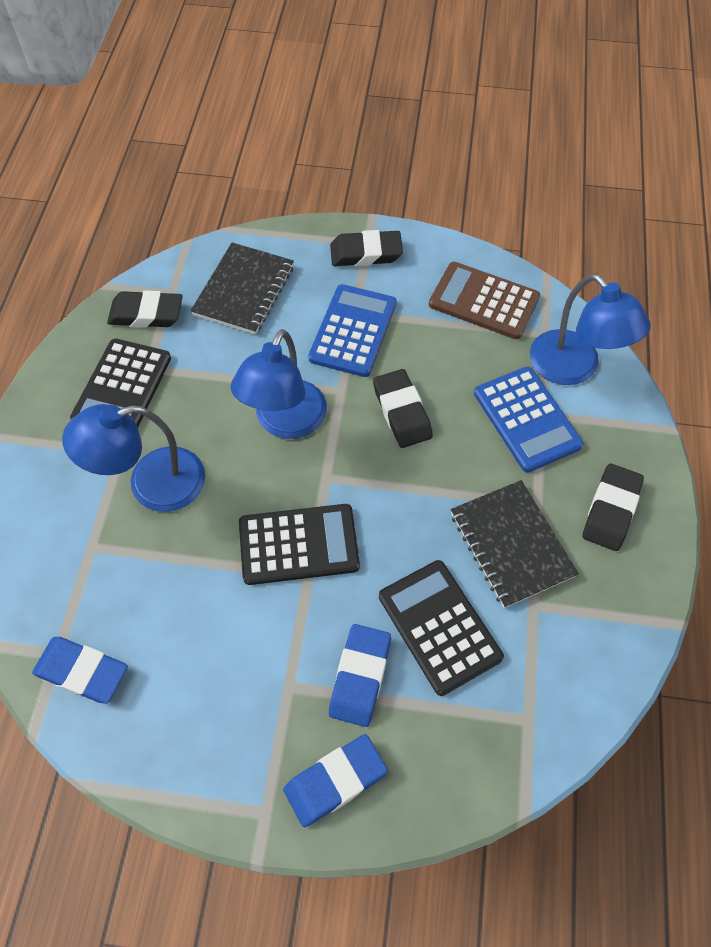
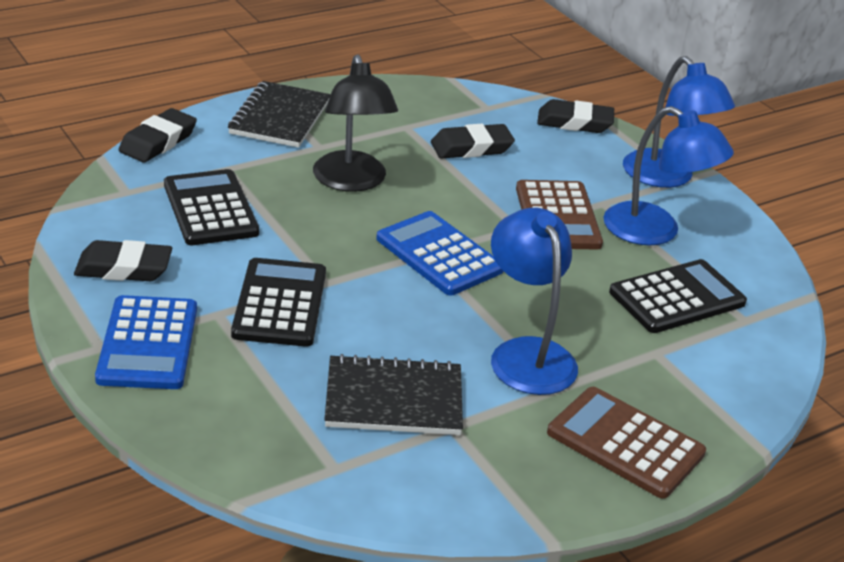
black lamp: 0 -> 1
blue eraser: 3 -> 0
brown calculator: 1 -> 2

